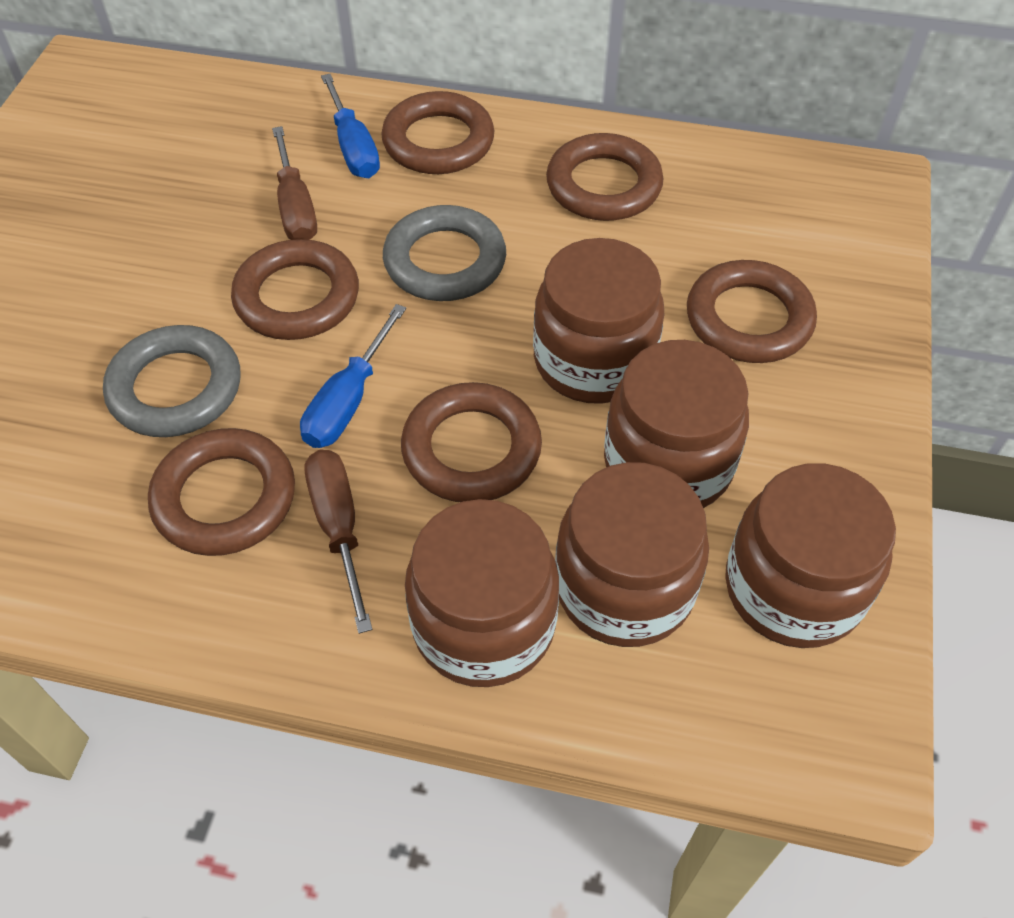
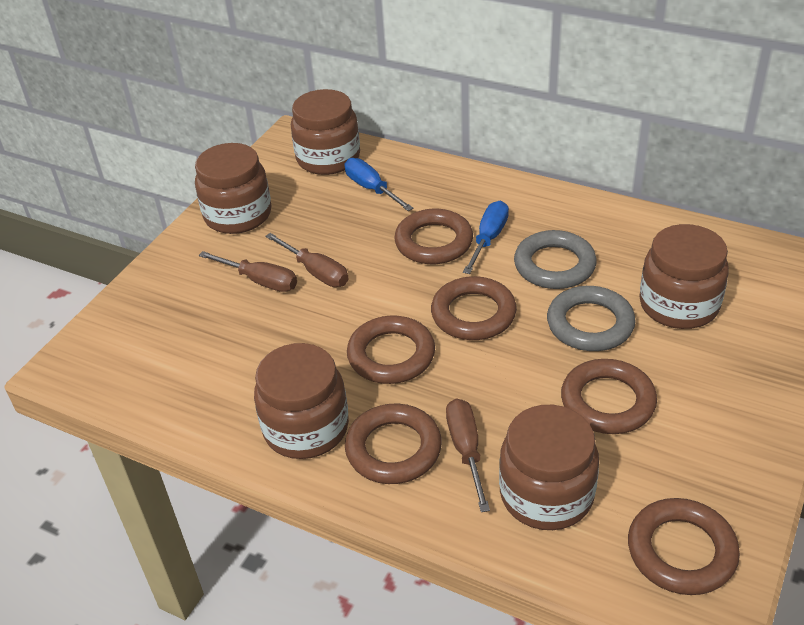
brown screwdriver: 2 -> 3

